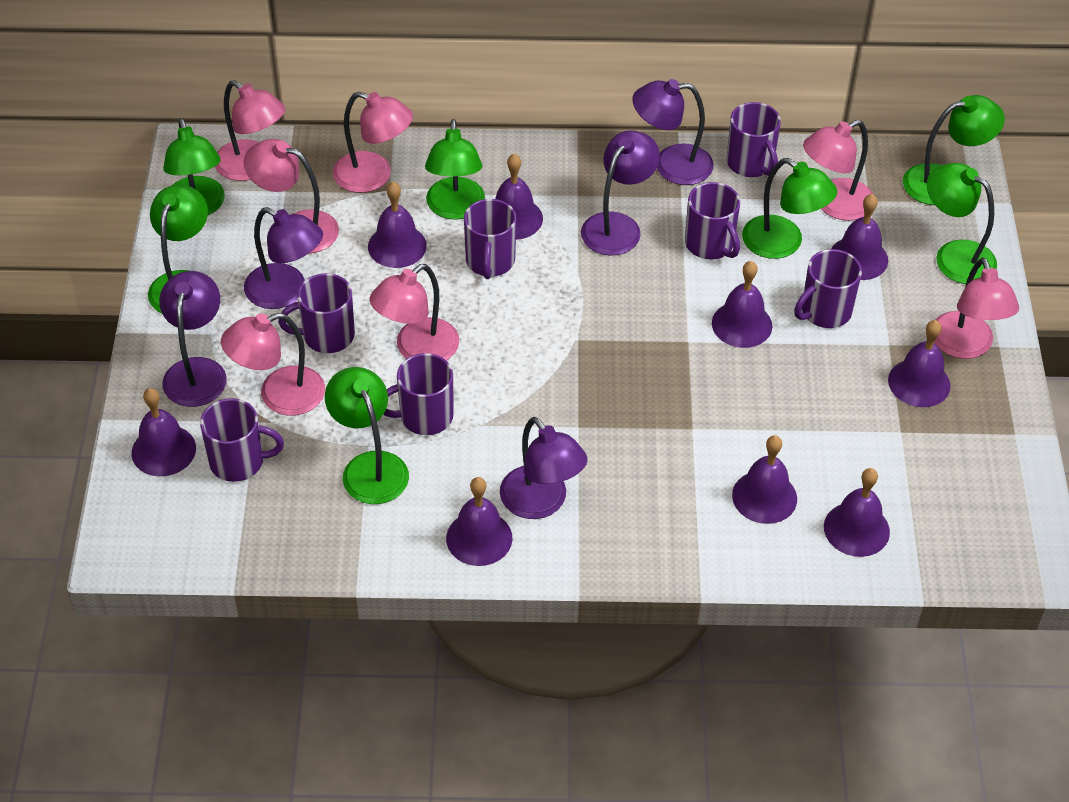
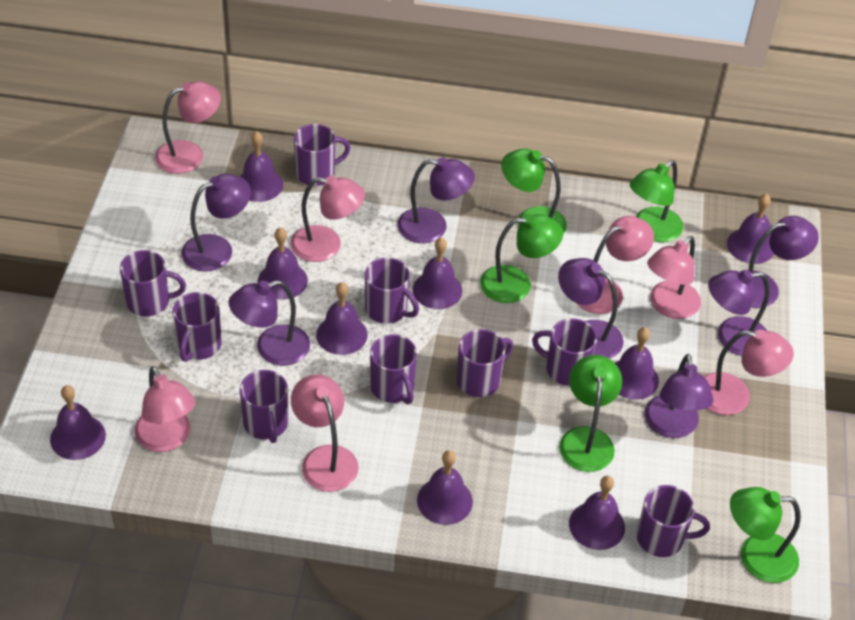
green lamp: 7 -> 5
purple lamp: 5 -> 7
purple mug: 7 -> 9

